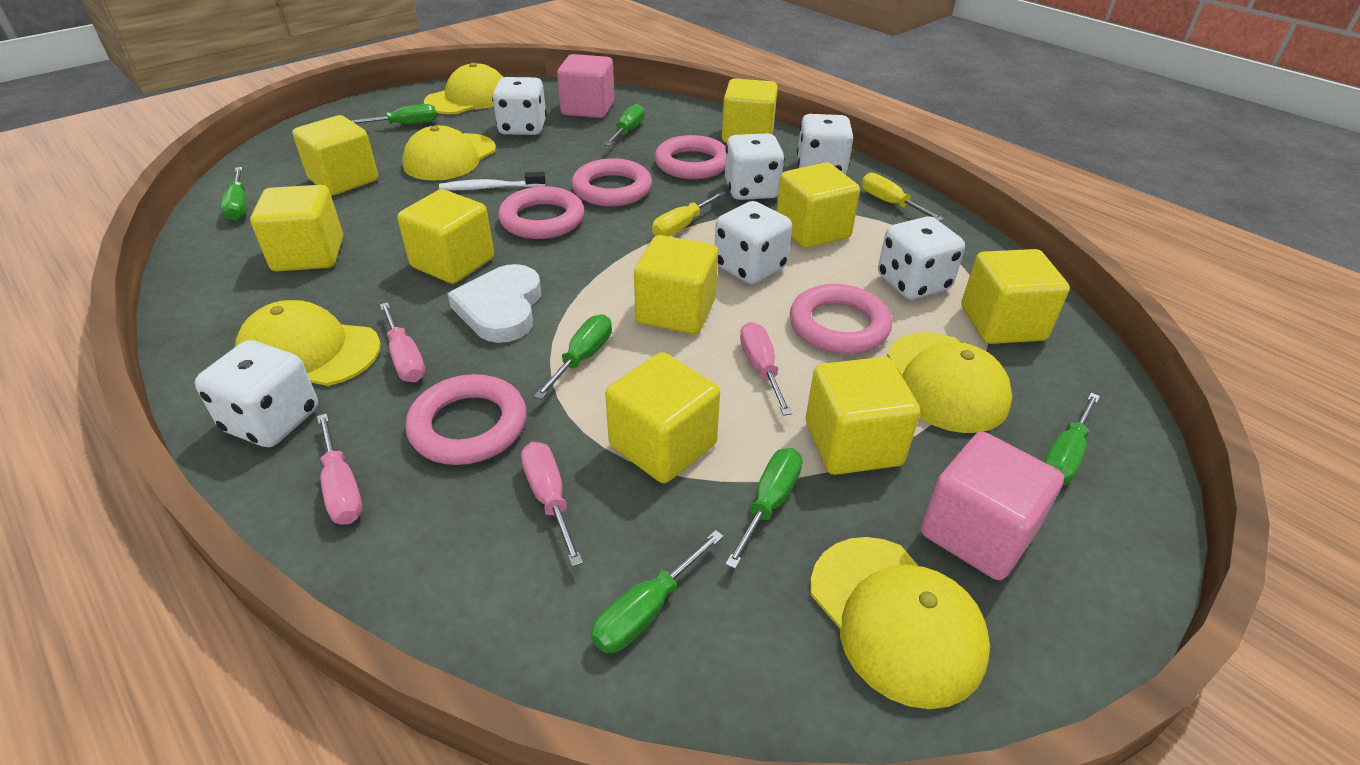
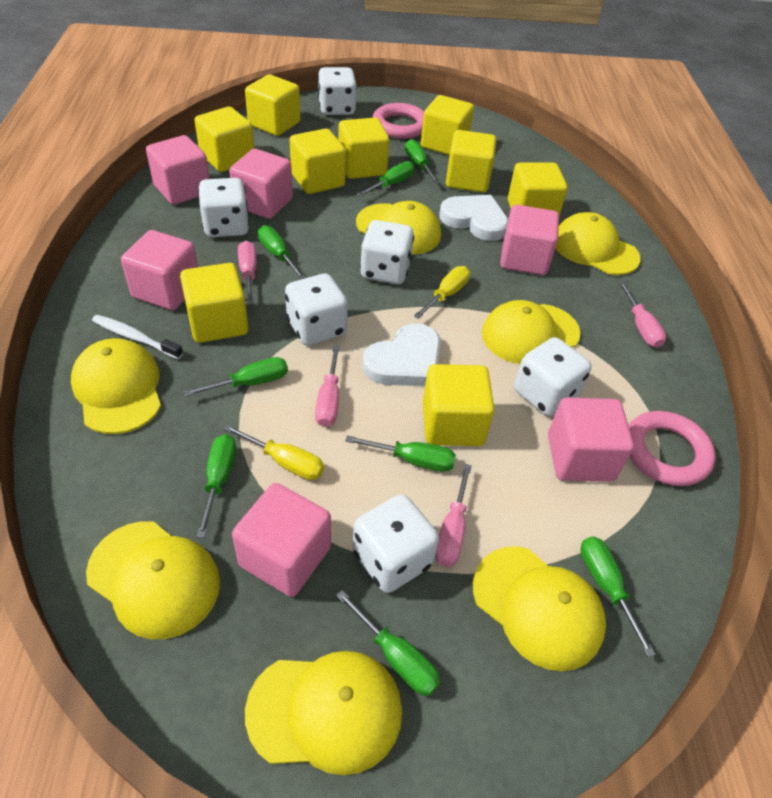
green screwdriver: 7 -> 8
pink cube: 2 -> 6
pink ring: 5 -> 2
white heart: 1 -> 2
yellow cap: 5 -> 7

